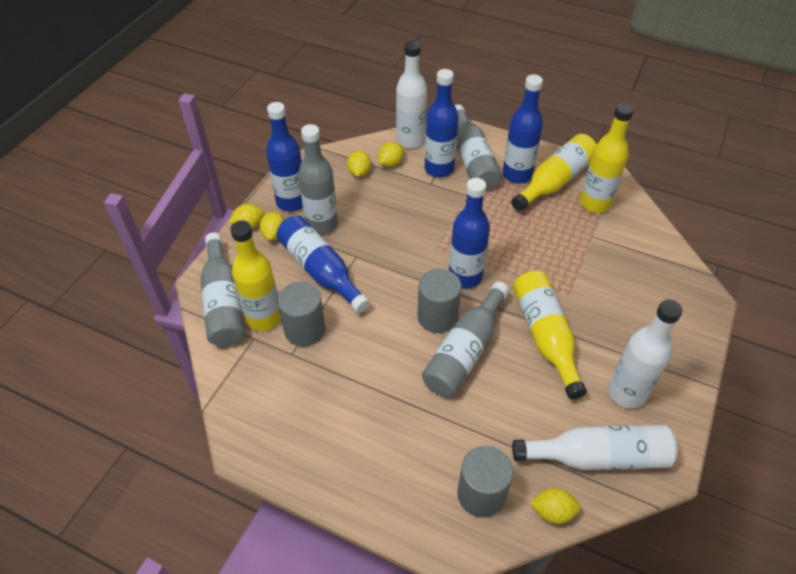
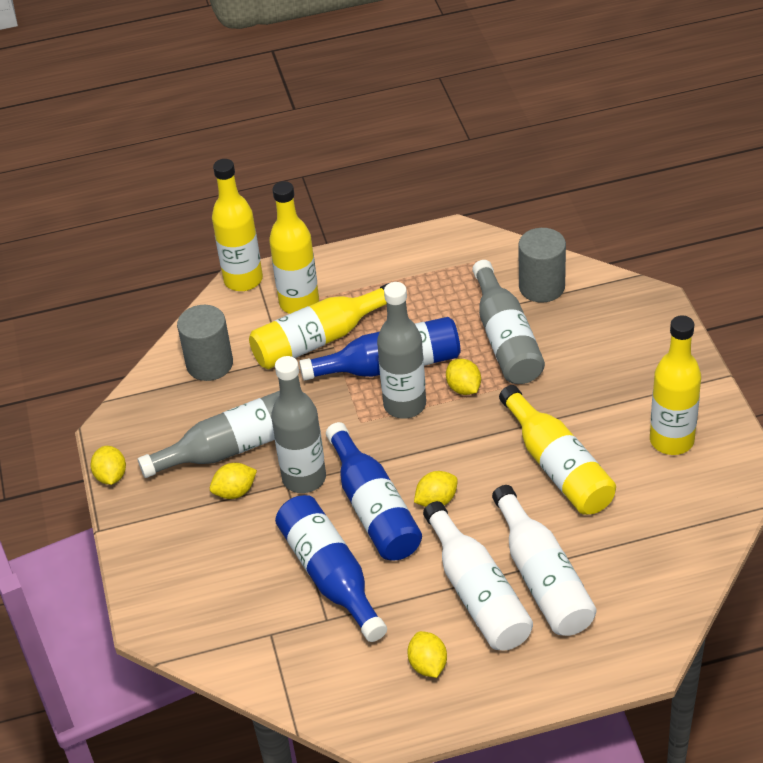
blue bottle: 5 -> 3
grey cylinder: 3 -> 2
white bottle: 3 -> 2
yellow bottle: 4 -> 5

